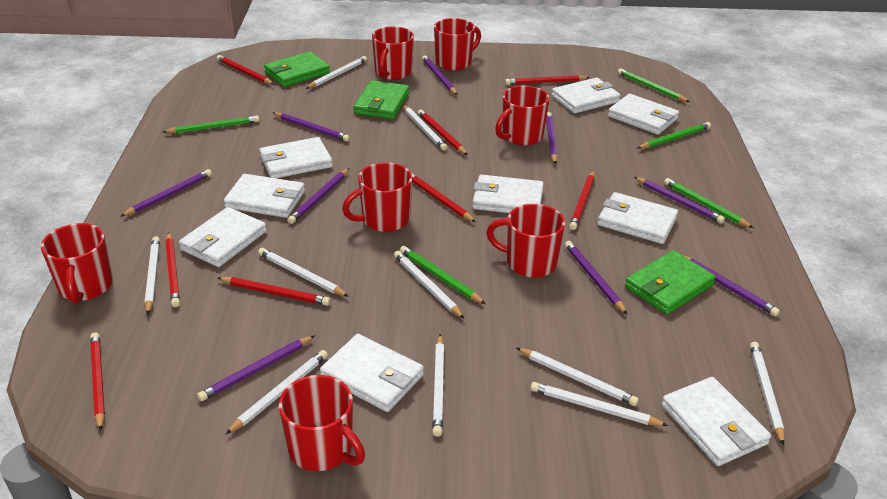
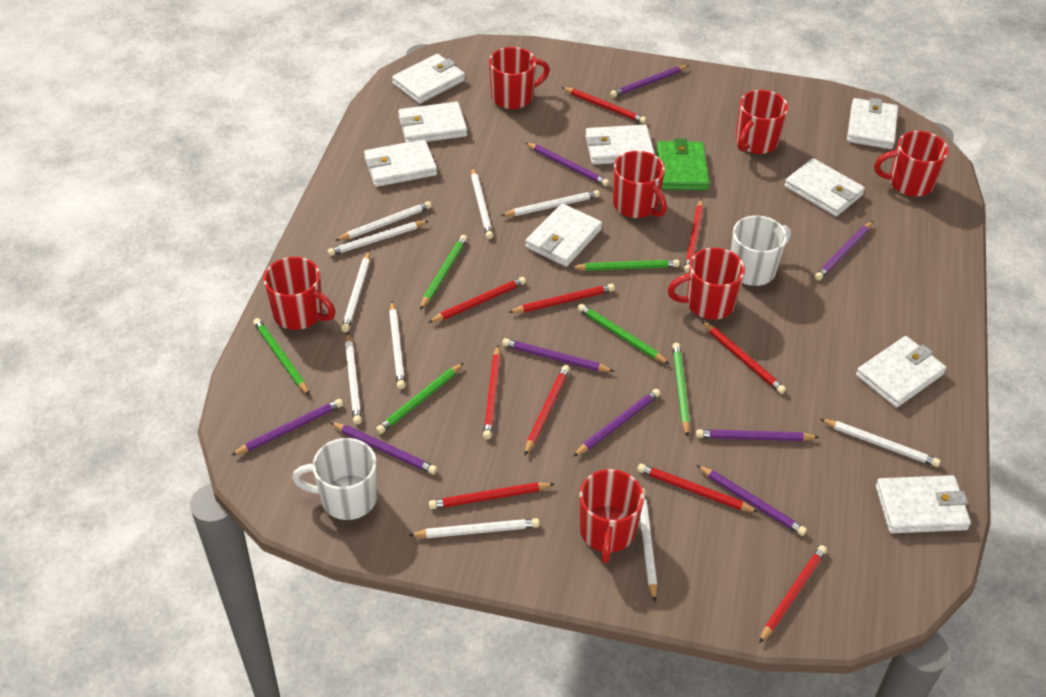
green pencil: 5 -> 6
green wallet: 3 -> 1
red pencil: 8 -> 10
white mug: 0 -> 2

